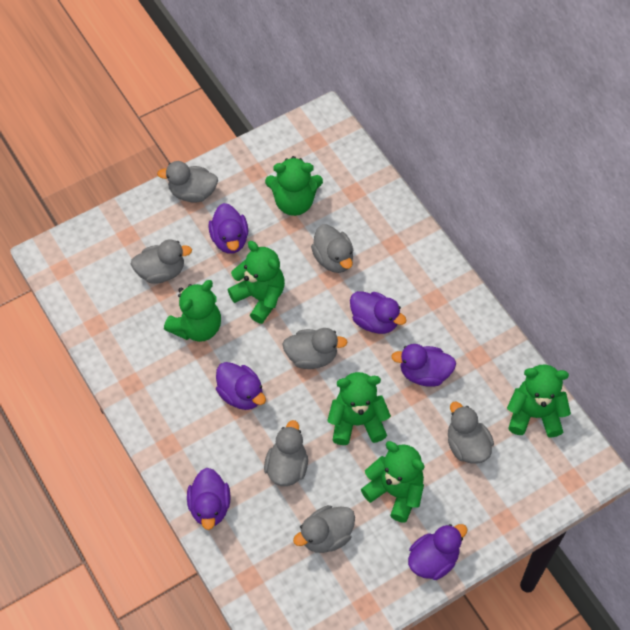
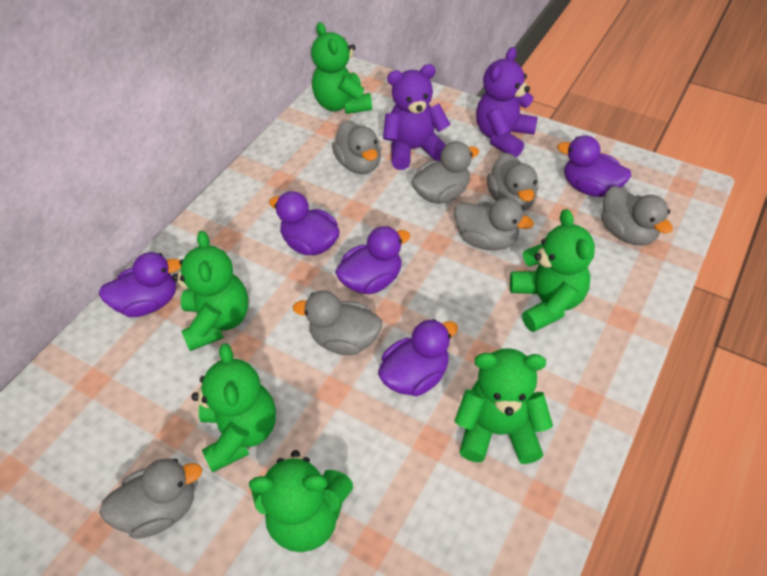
purple duck: 6 -> 5
purple teddy bear: 0 -> 2

